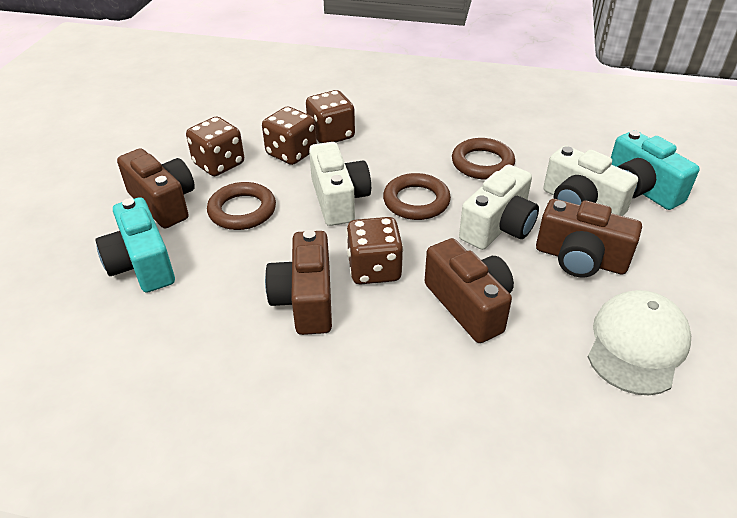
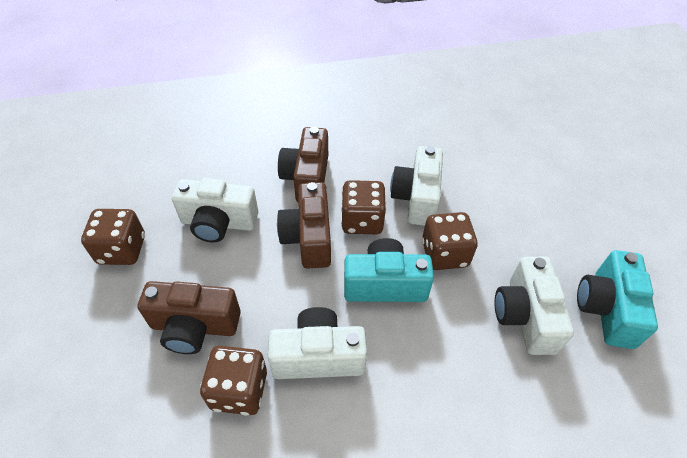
brown camera: 4 -> 3
brown ring: 3 -> 0
white camera: 3 -> 4
white cap: 1 -> 0

